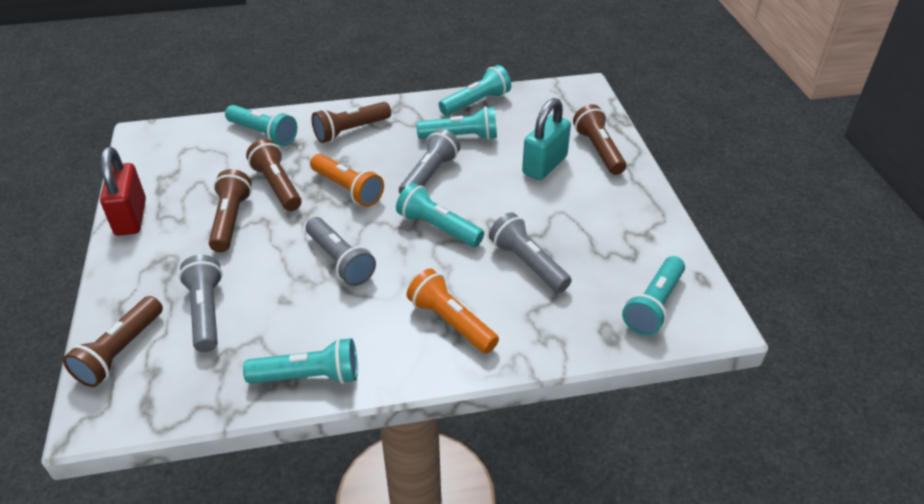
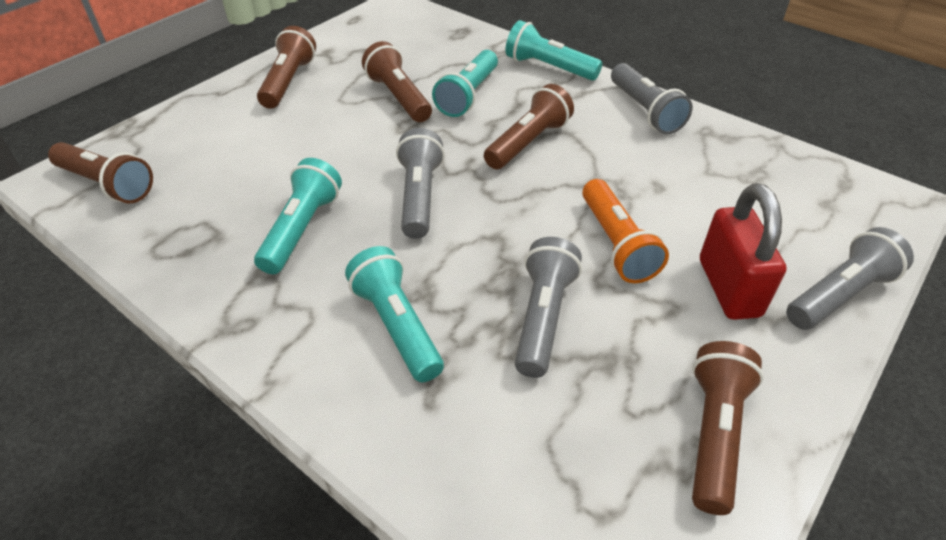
orange flashlight: 2 -> 1
turquoise flashlight: 6 -> 4
turquoise padlock: 1 -> 0

